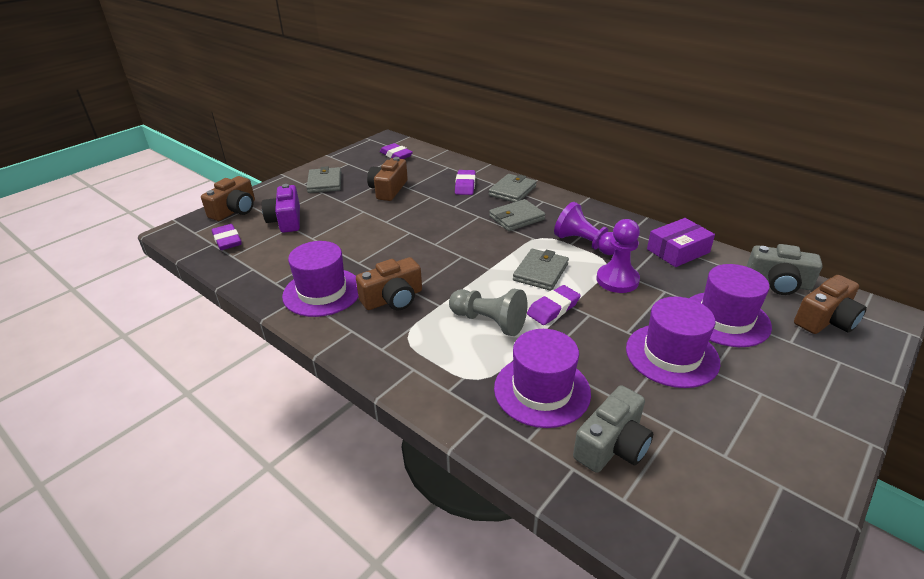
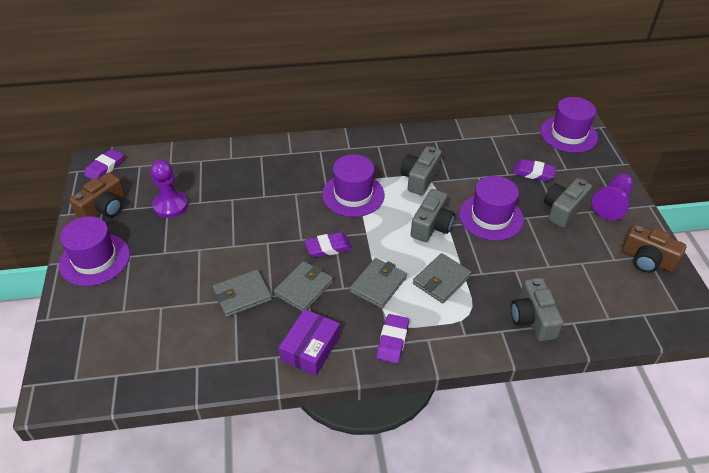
brown camera: 4 -> 2
grey camera: 2 -> 4
grey pawn: 1 -> 0
purple camera: 1 -> 0

